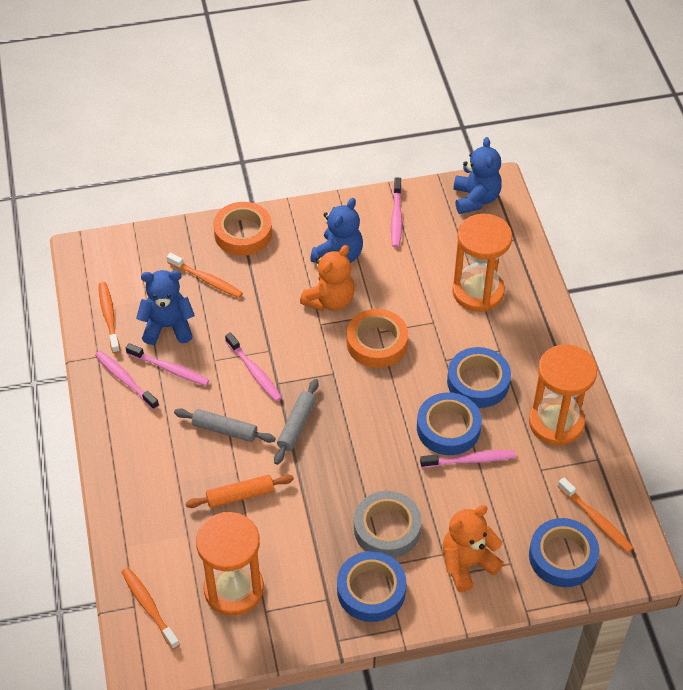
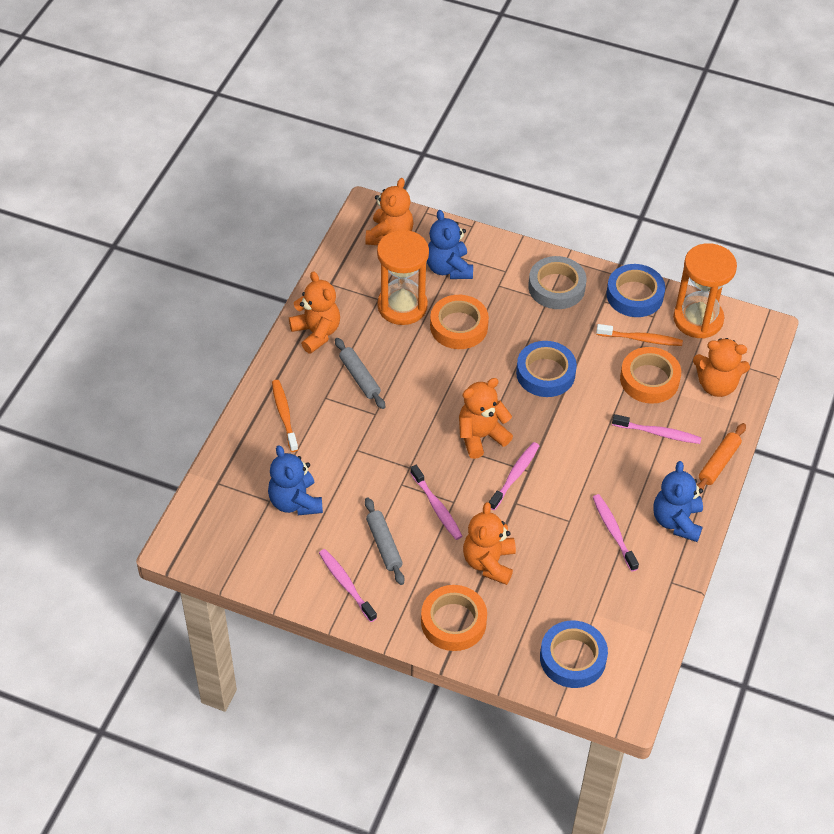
blue tape: 4 -> 3
orange hourglass: 3 -> 2
orange tape: 2 -> 3
orange teddy bear: 2 -> 5
orange toothbrush: 4 -> 2

